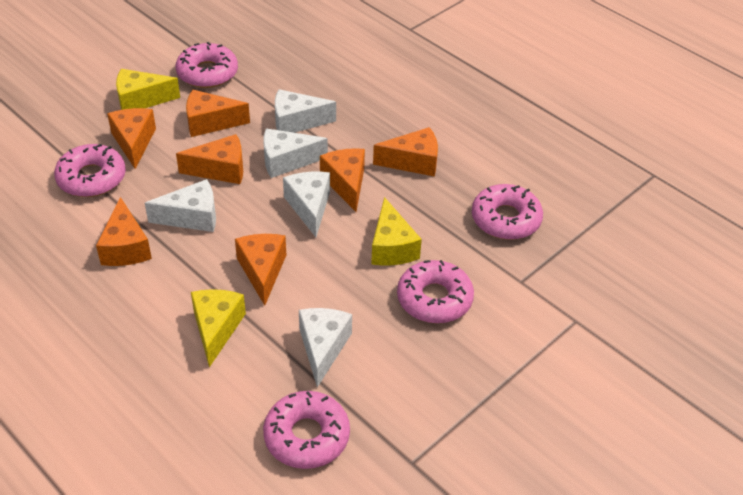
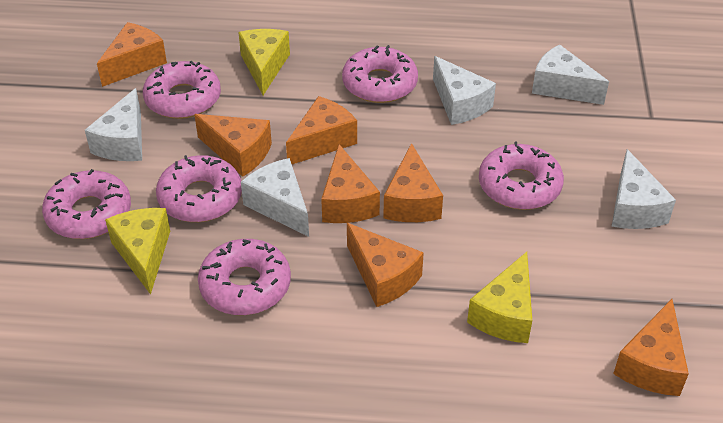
pink donut: 5 -> 6

